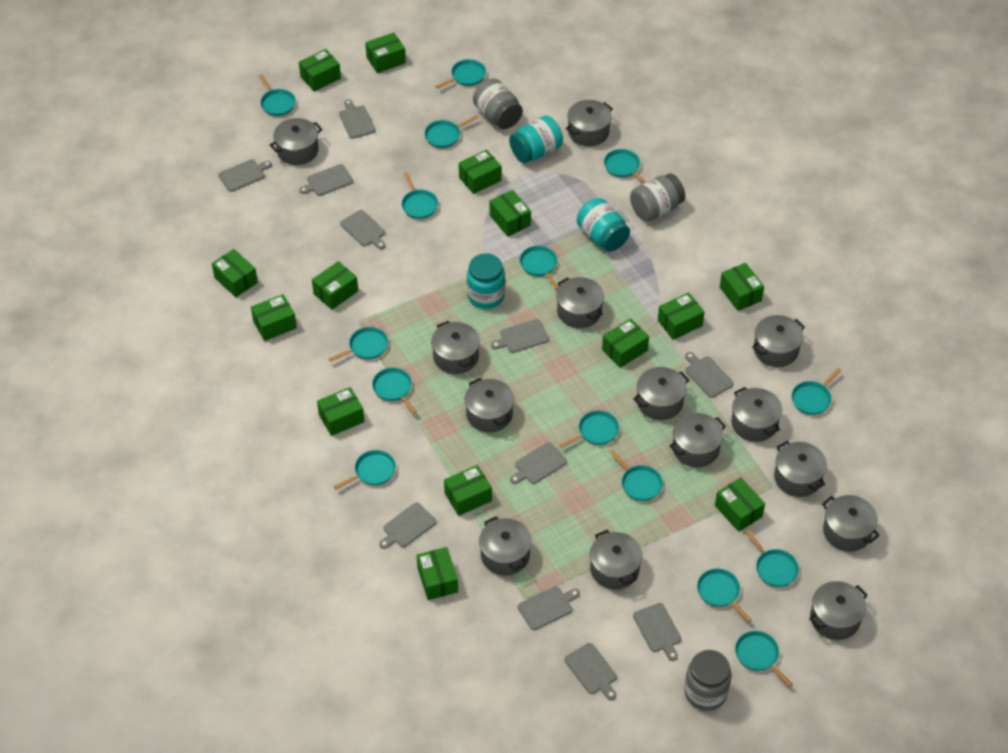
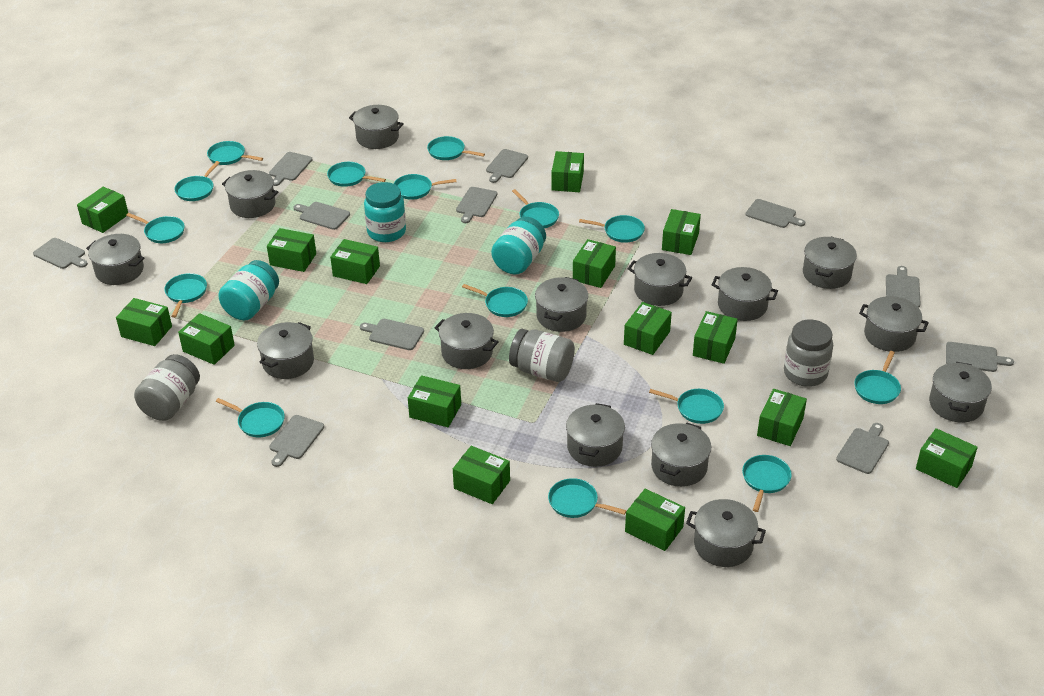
green box: 14 -> 15

